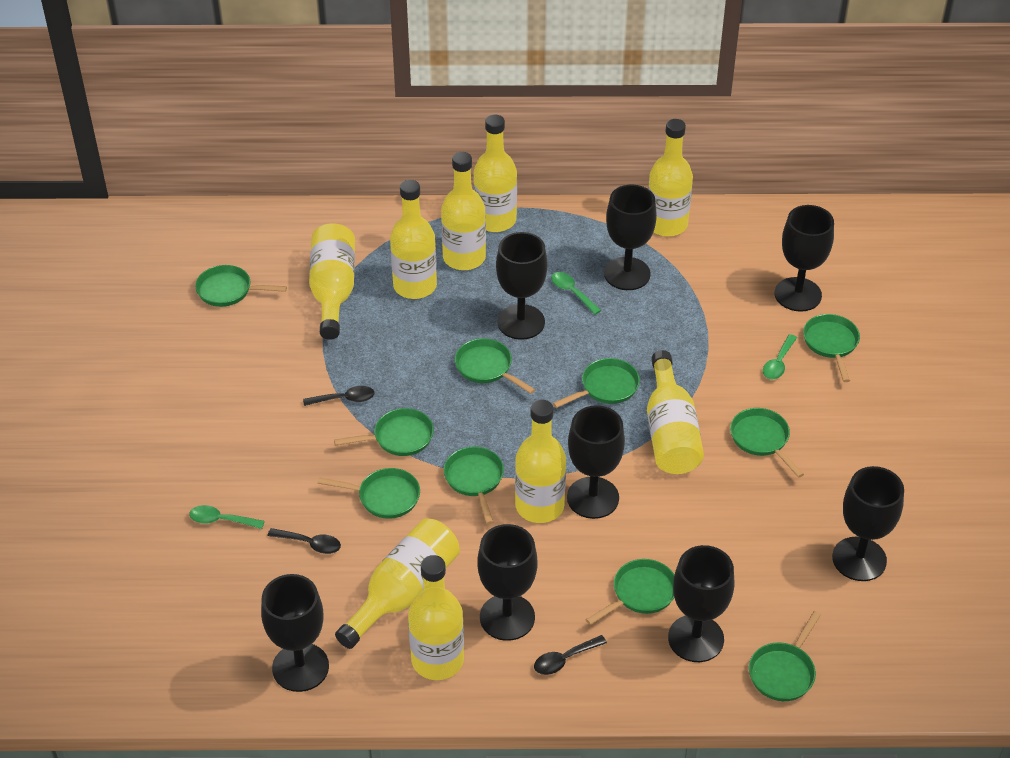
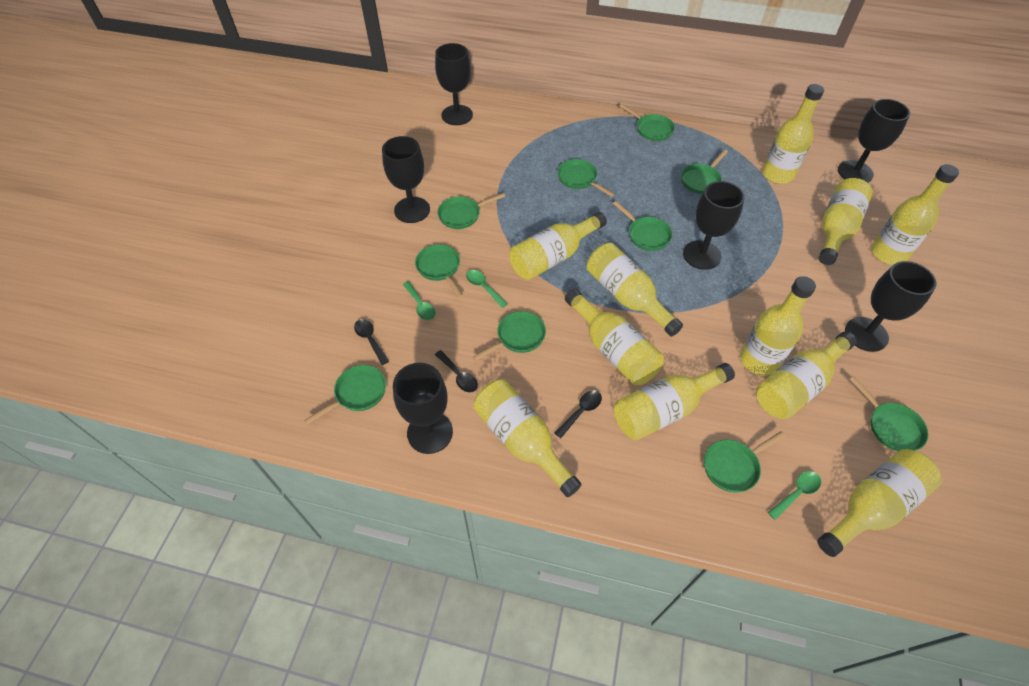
black goblet: 8 -> 6
yellow bottle: 9 -> 11

